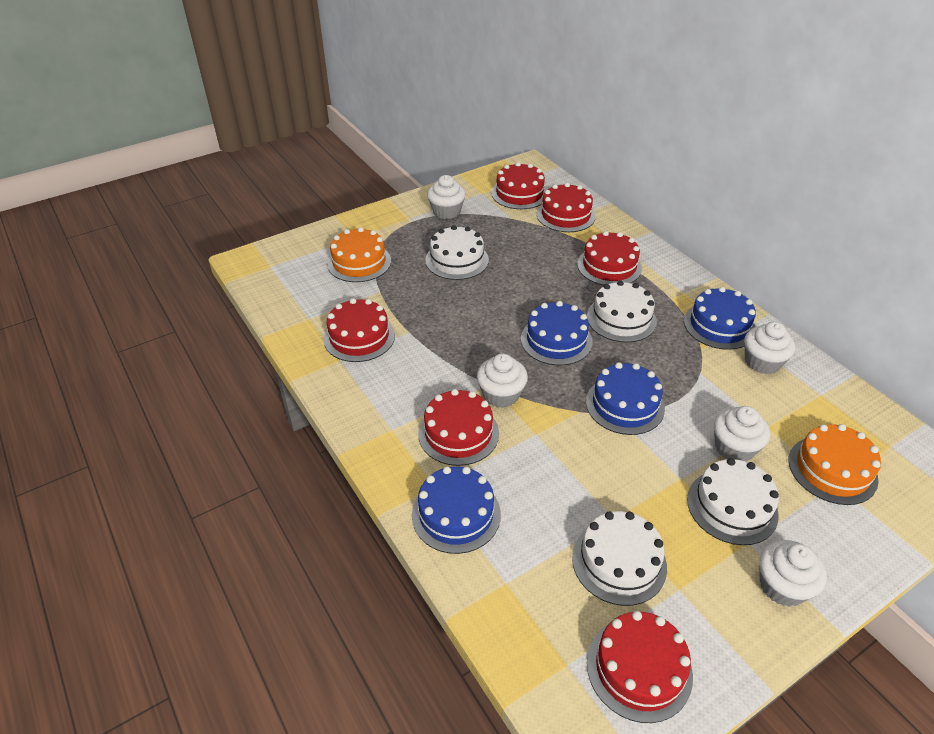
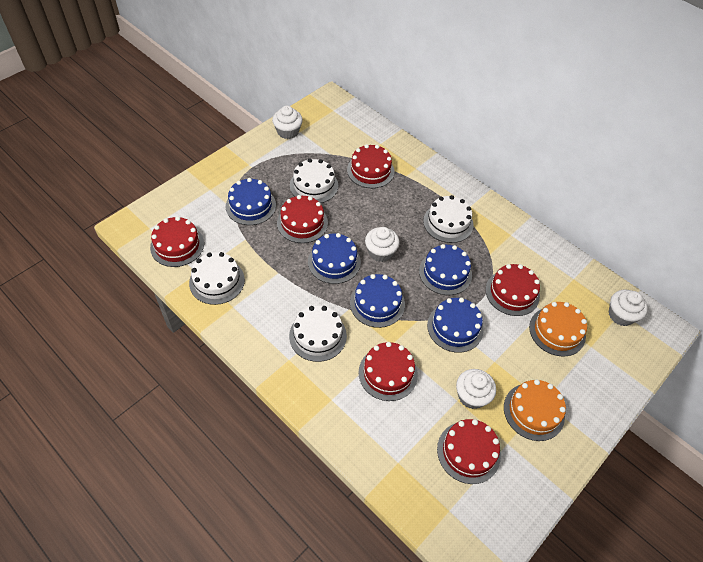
blue cake: 4 -> 5
white cupcake: 5 -> 4

